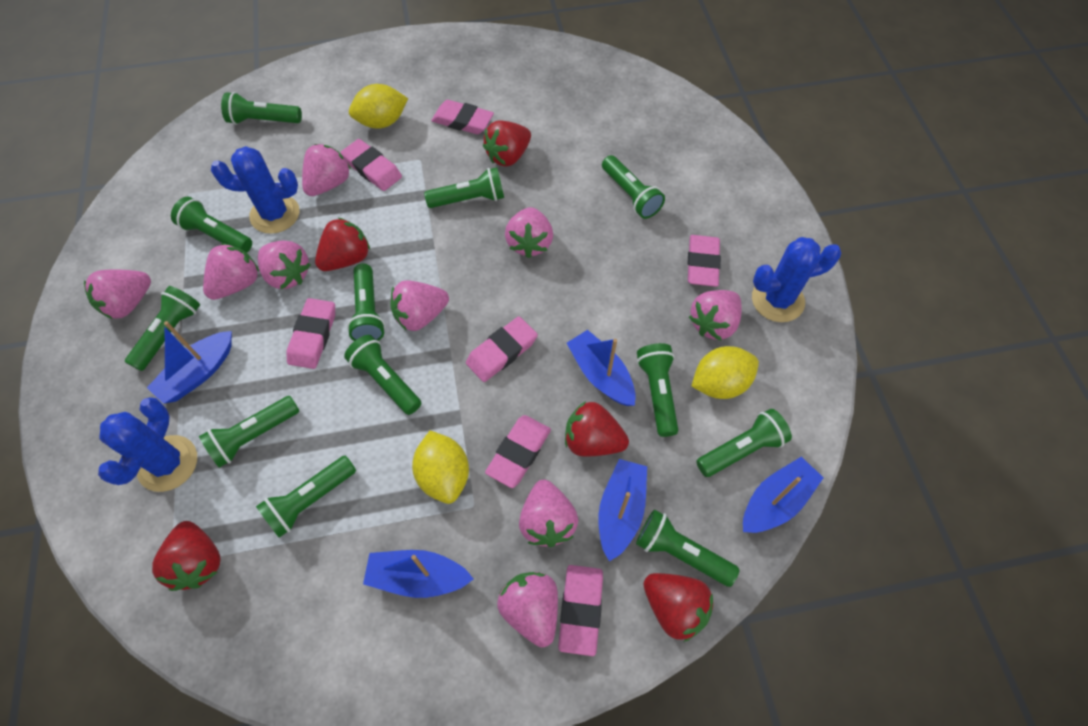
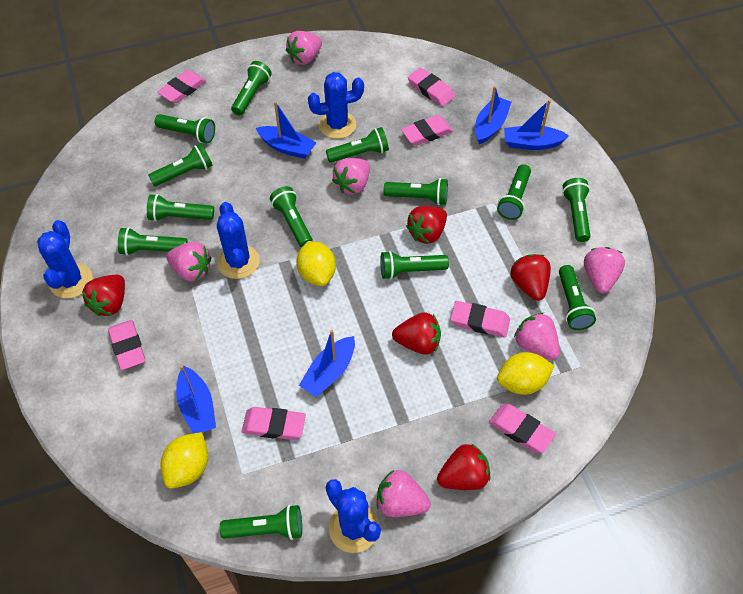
blue cactus: 3 -> 4
green flashlight: 12 -> 13
pink strawberry: 9 -> 6

